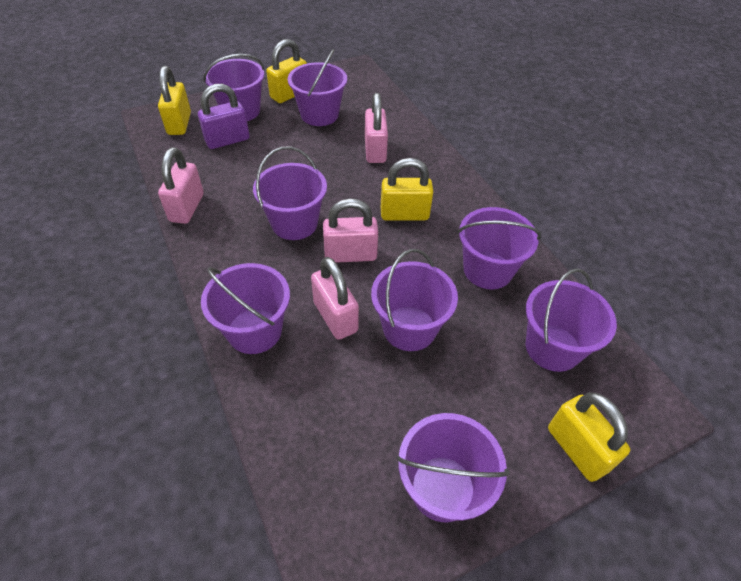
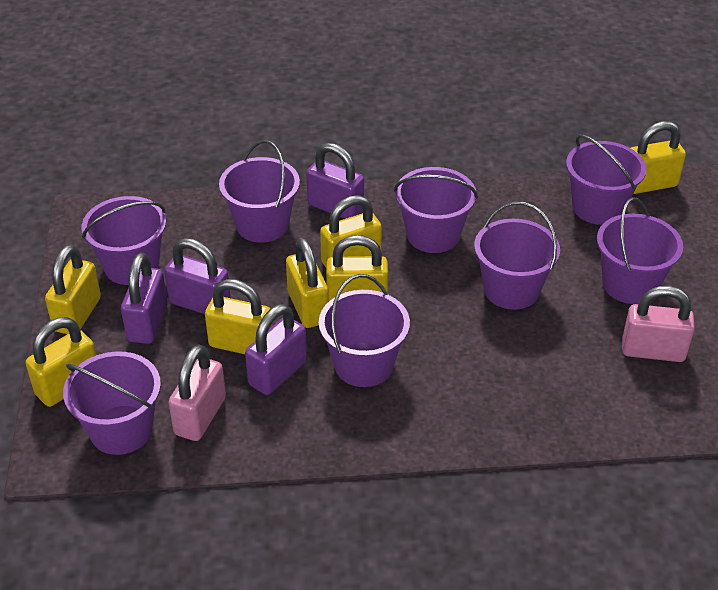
pink padlock: 4 -> 2
purple padlock: 1 -> 4
yellow padlock: 4 -> 7

